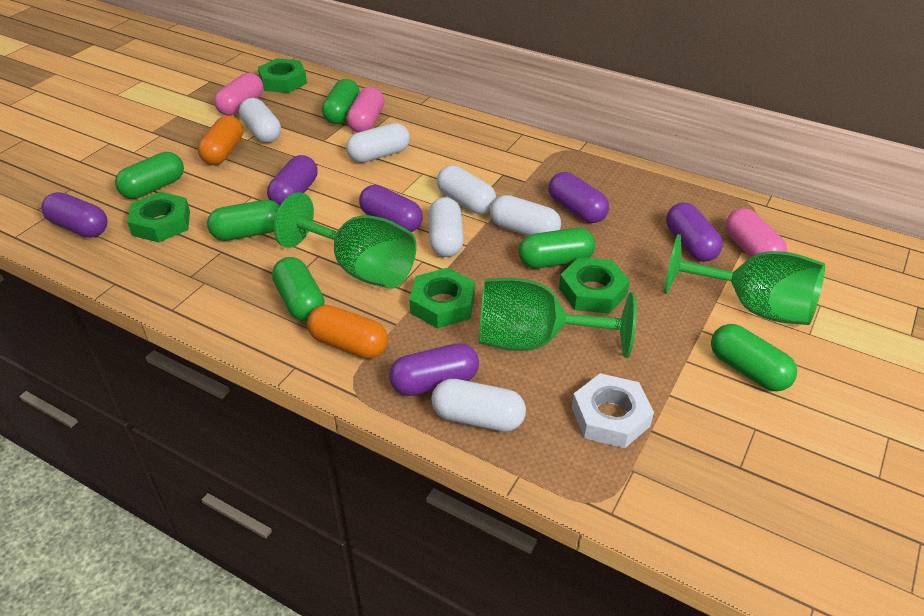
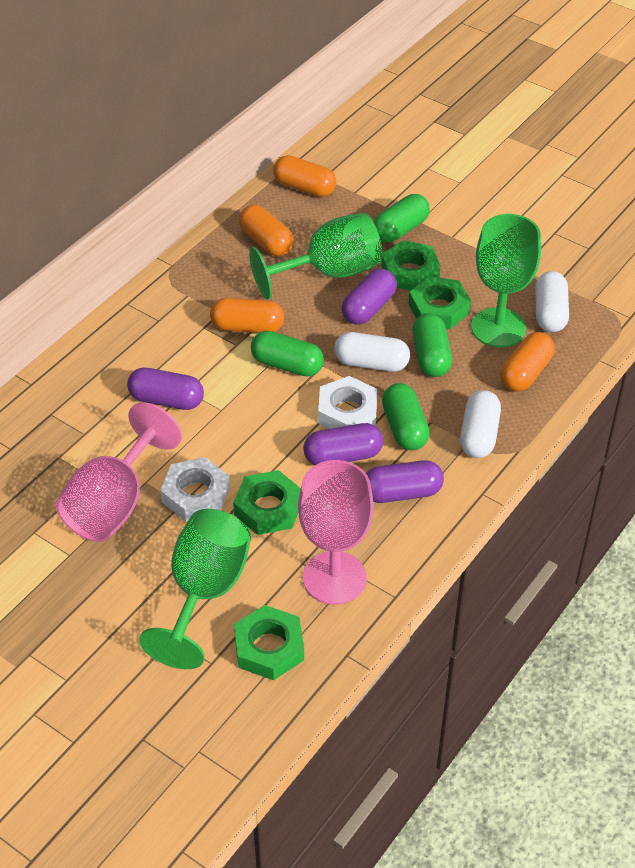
green capsule: 6 -> 4
orange capsule: 2 -> 4
pink capsule: 3 -> 0
pink goblet: 0 -> 2
purple capsule: 6 -> 4
white capsule: 6 -> 3
white nut: 1 -> 2

